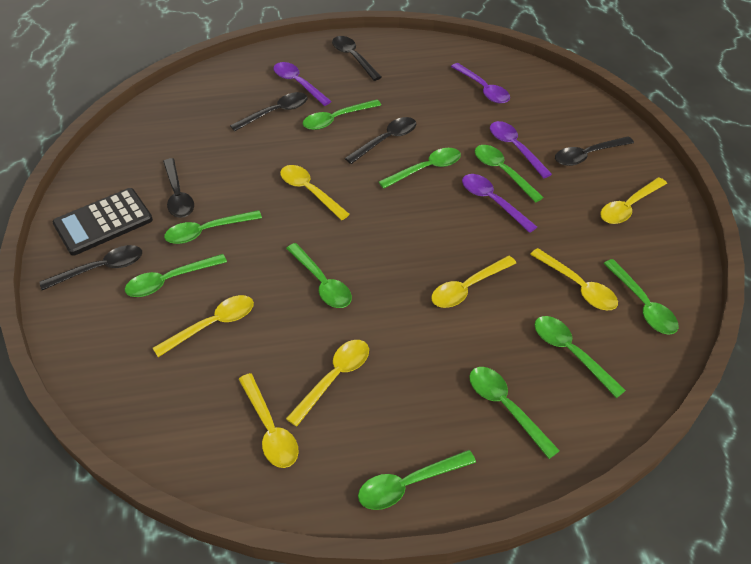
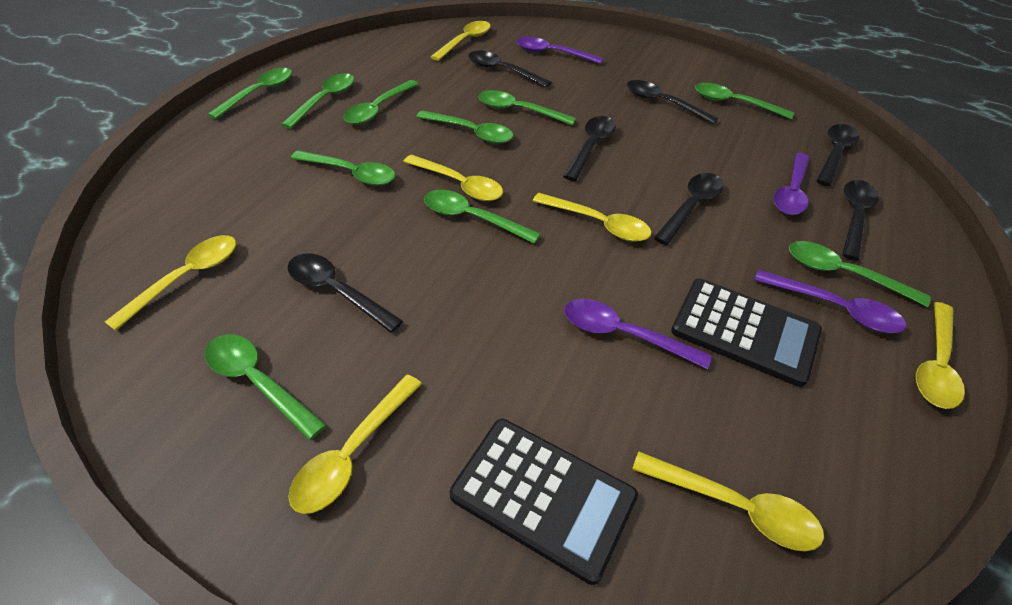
black calculator: 1 -> 2
black spoon: 6 -> 7

